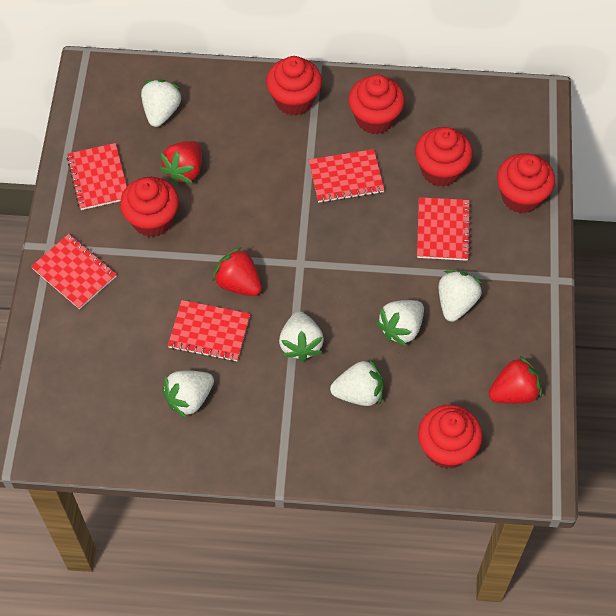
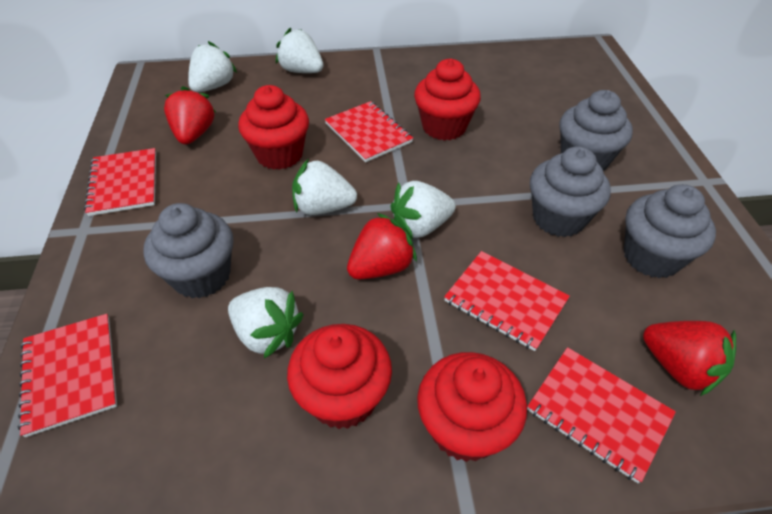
grey cupcake: 0 -> 4
red cupcake: 6 -> 4
white strawberry: 6 -> 5

